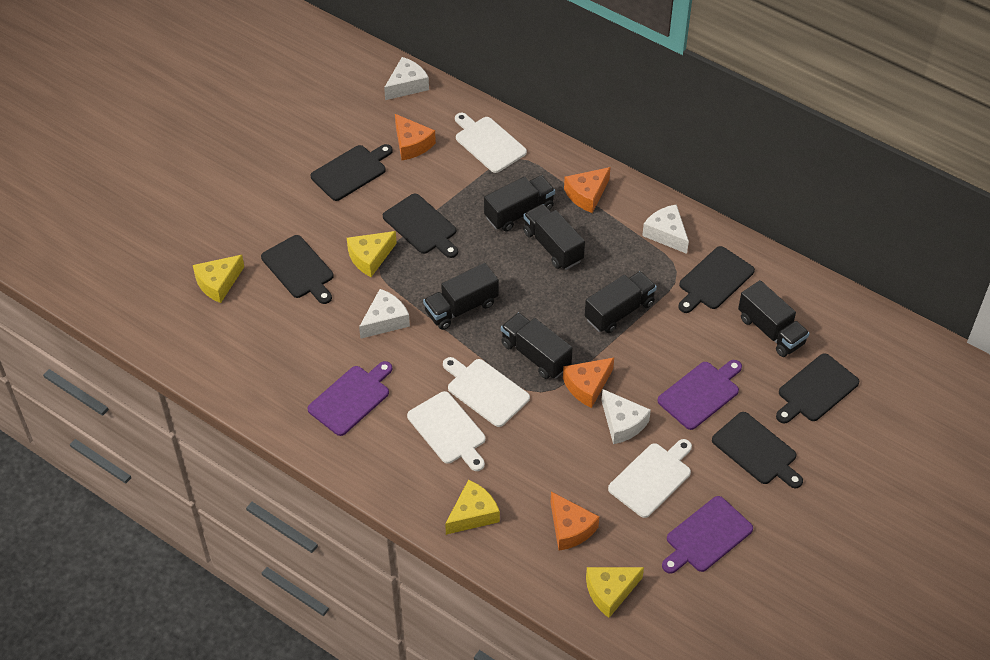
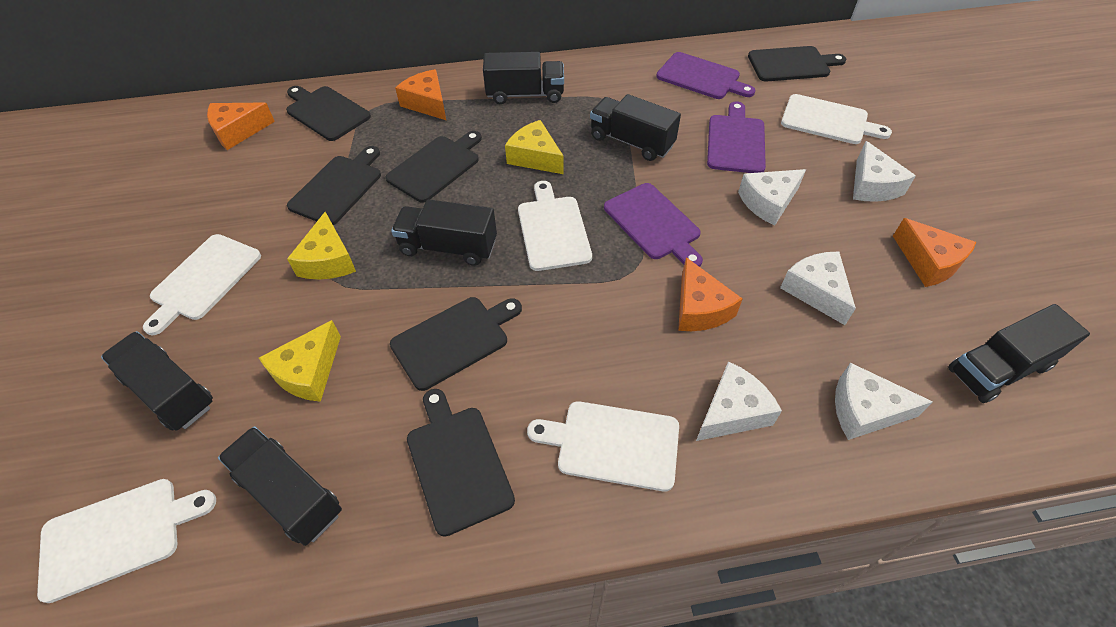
white cheese: 4 -> 5
white cutting board: 4 -> 5
yellow cheese: 4 -> 3

